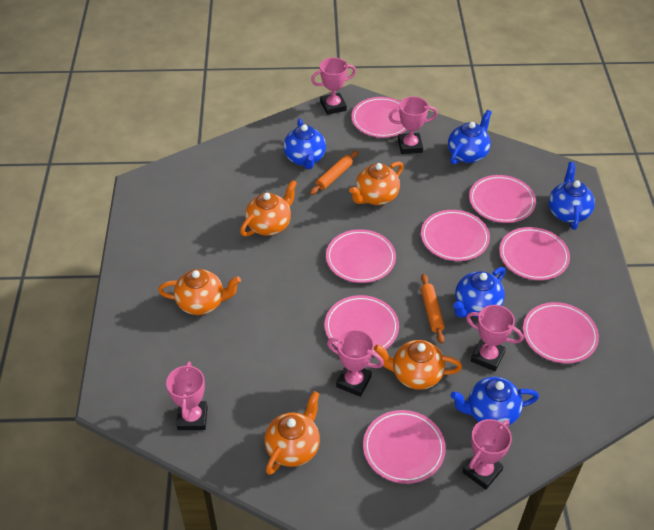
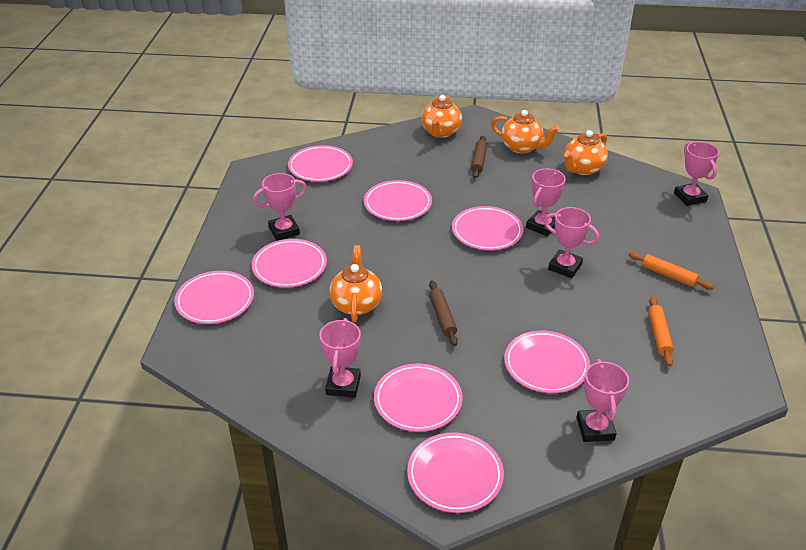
blue teapot: 5 -> 0
brown rolling pin: 0 -> 2
orange teapot: 5 -> 4

